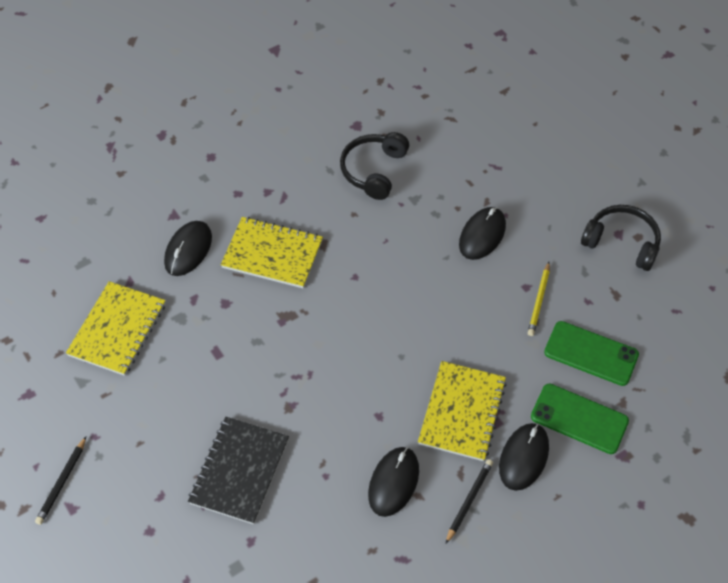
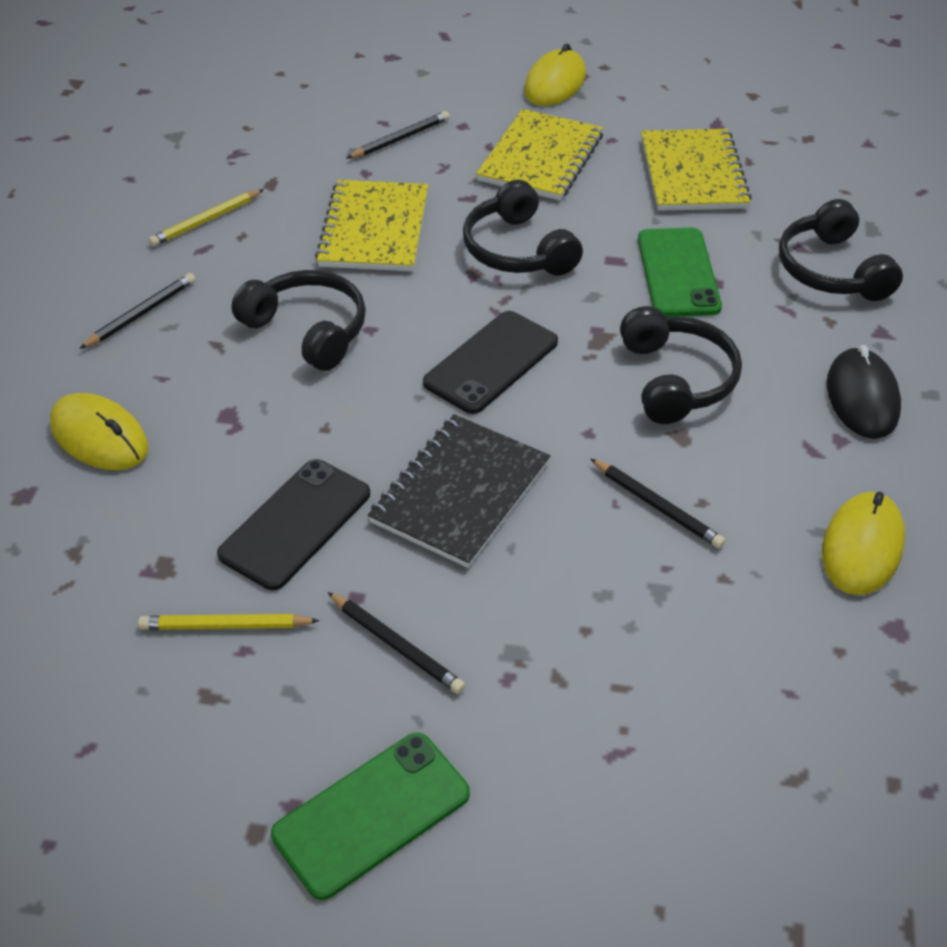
black headphones: 2 -> 4
black mouse: 4 -> 1
black pencil: 2 -> 4
black phone: 0 -> 2
yellow mouse: 0 -> 3
yellow pencil: 1 -> 2

